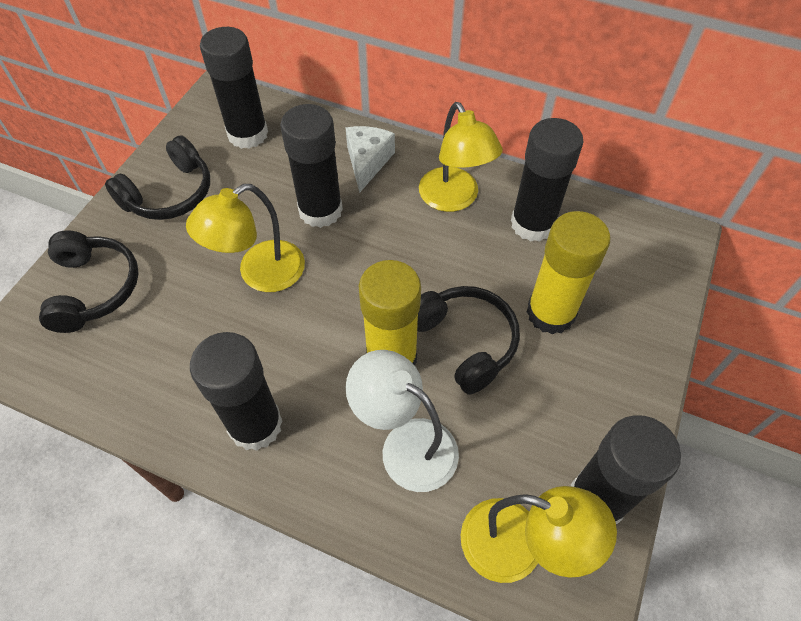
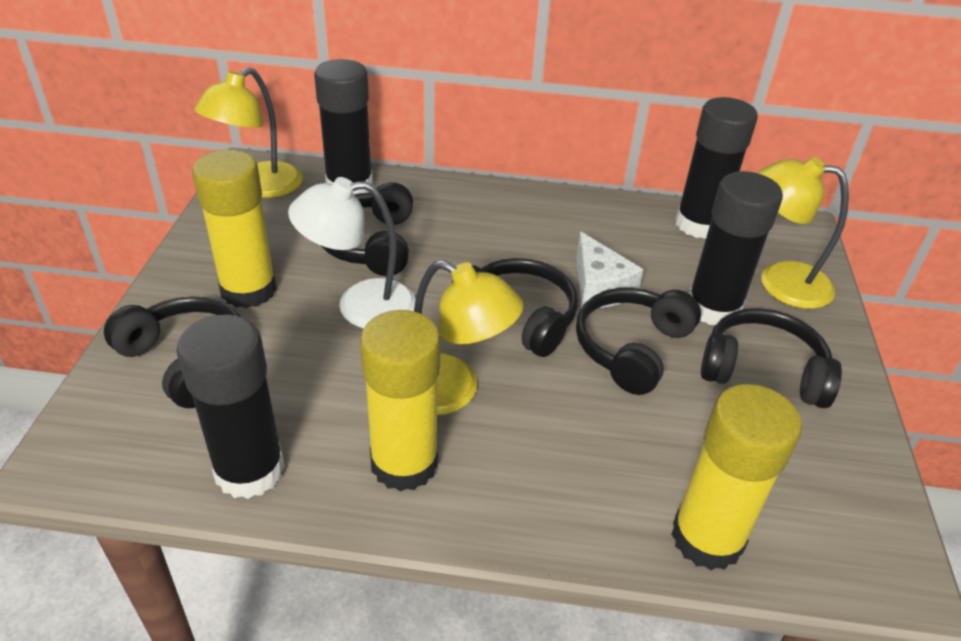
black glue stick: 5 -> 4
black headphones: 3 -> 5
yellow glue stick: 2 -> 3

